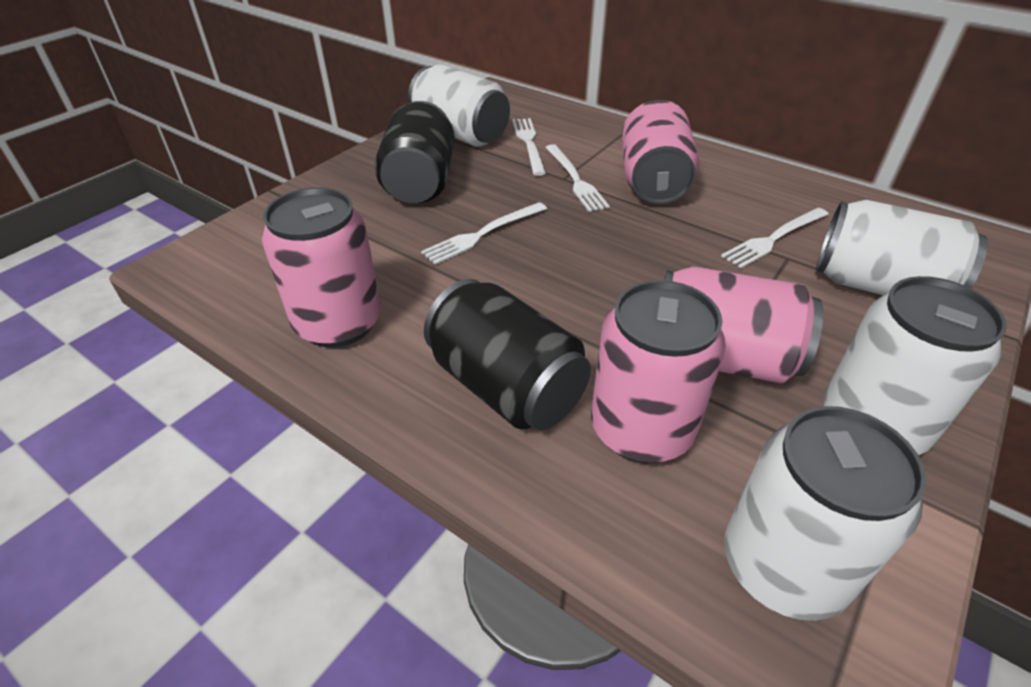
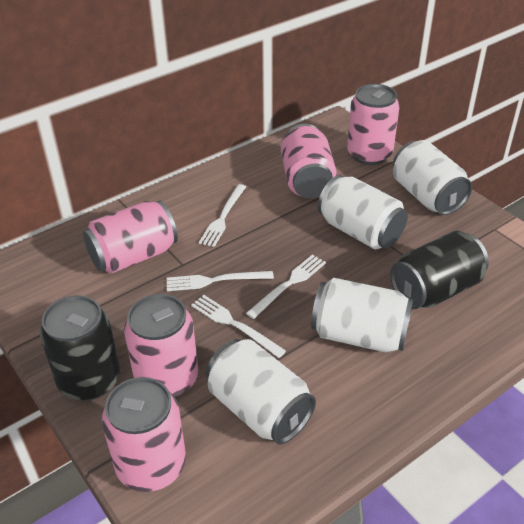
pink can: 4 -> 5

